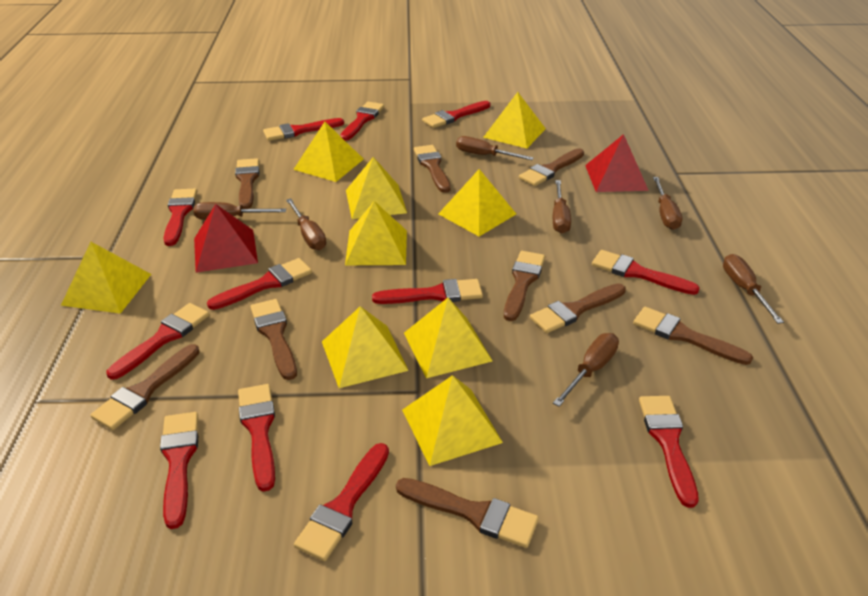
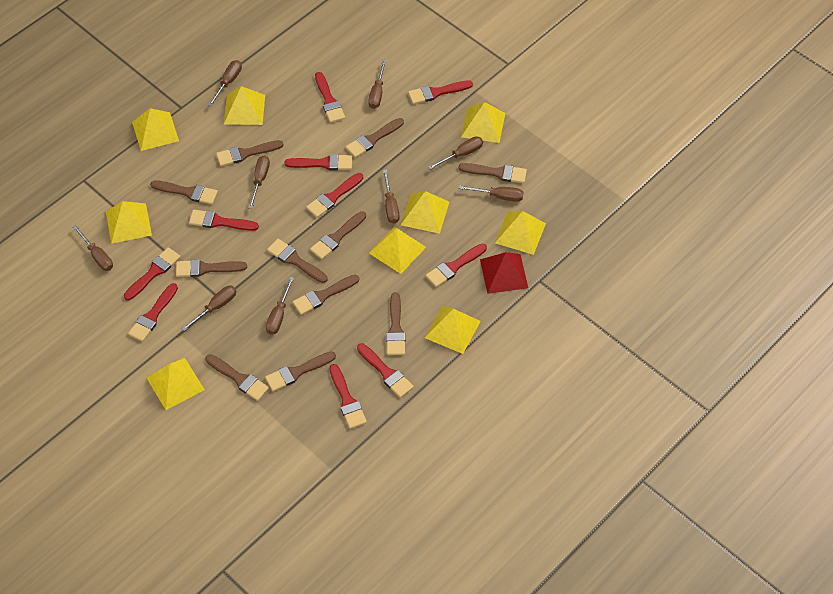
brown brush: 9 -> 11
brown screwdriver: 7 -> 9
red brush: 12 -> 10
red pyramid: 2 -> 1

